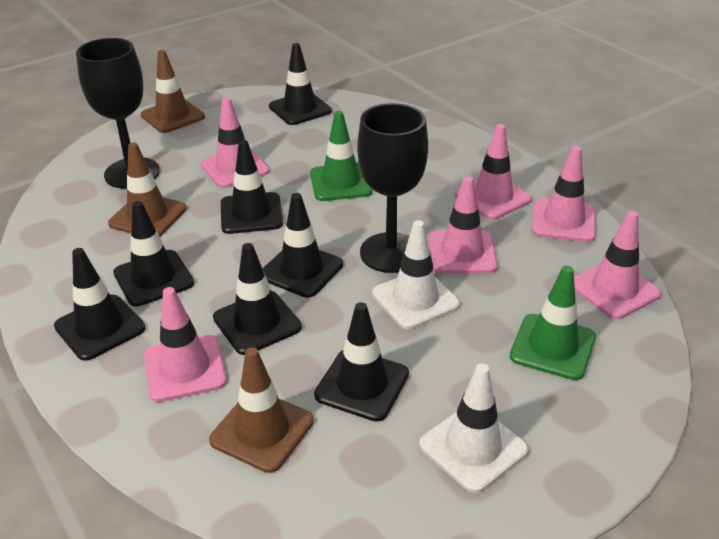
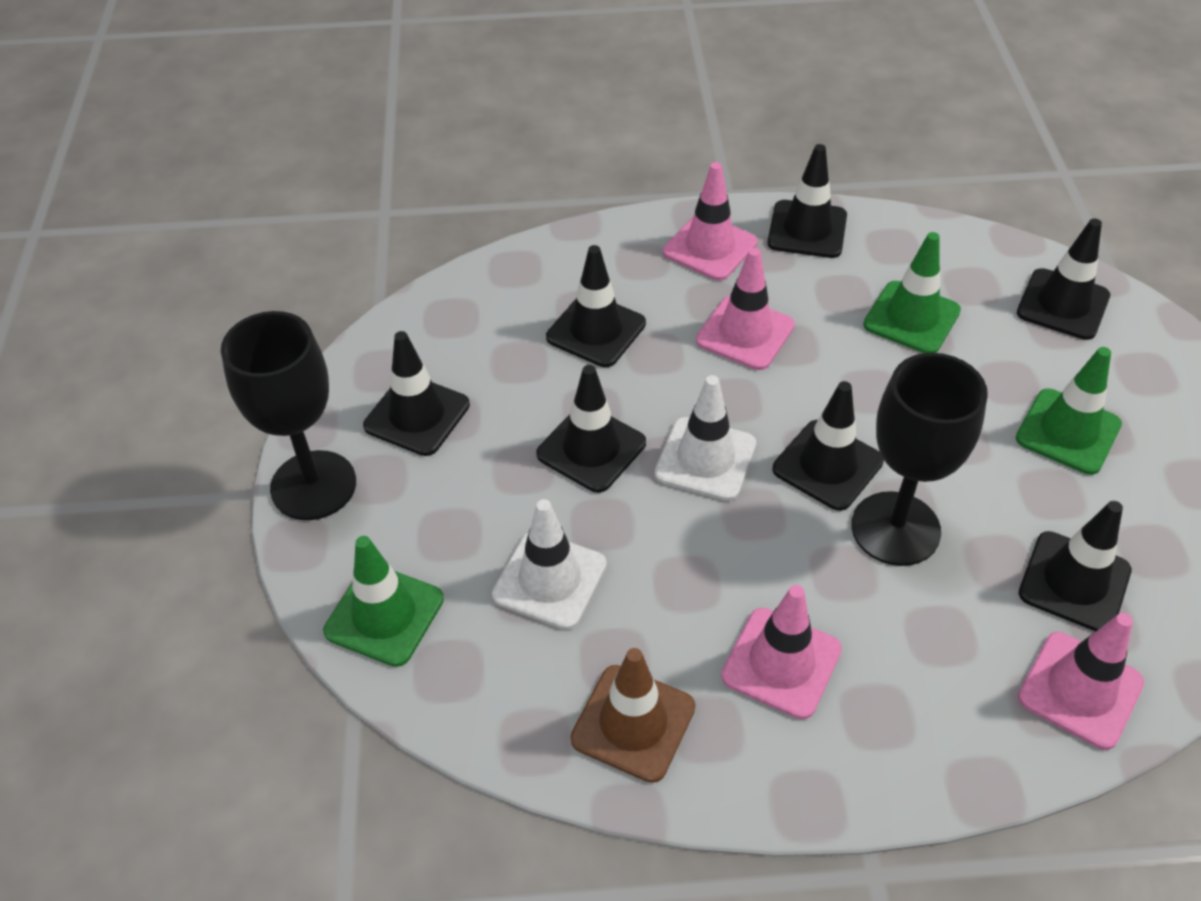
brown traffic cone: 3 -> 1
green traffic cone: 2 -> 3
pink traffic cone: 6 -> 4

